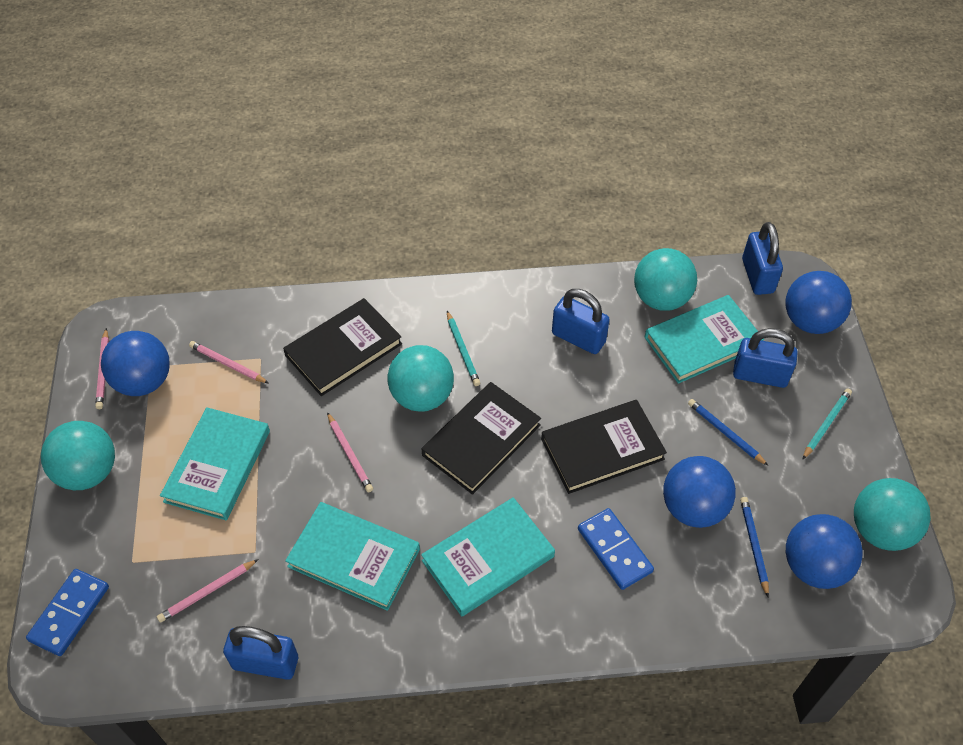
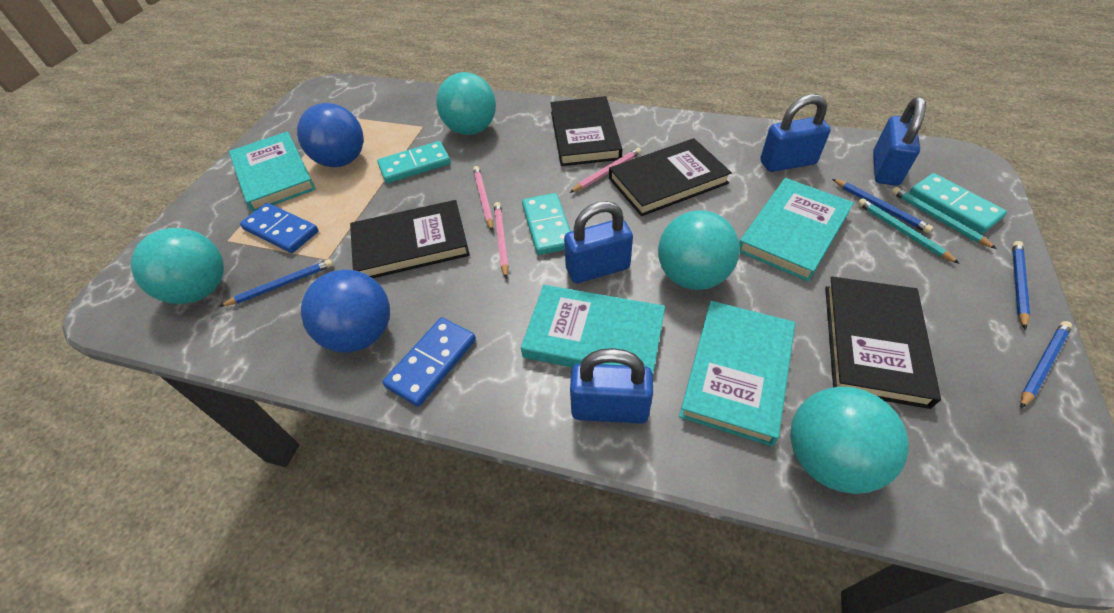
black book: 3 -> 4
blue ball: 4 -> 2
blue pencil: 2 -> 4
pink pencil: 4 -> 3
turquoise domino: 0 -> 3

